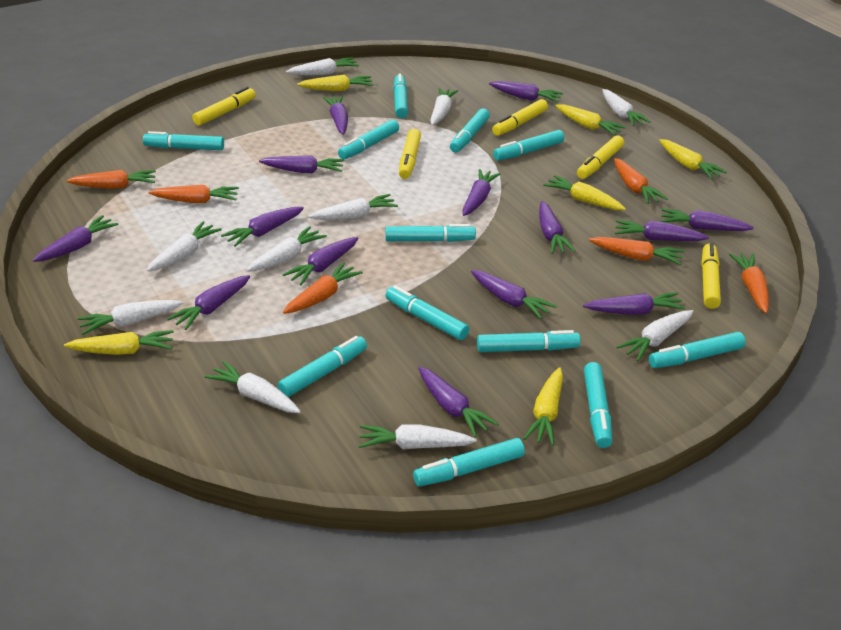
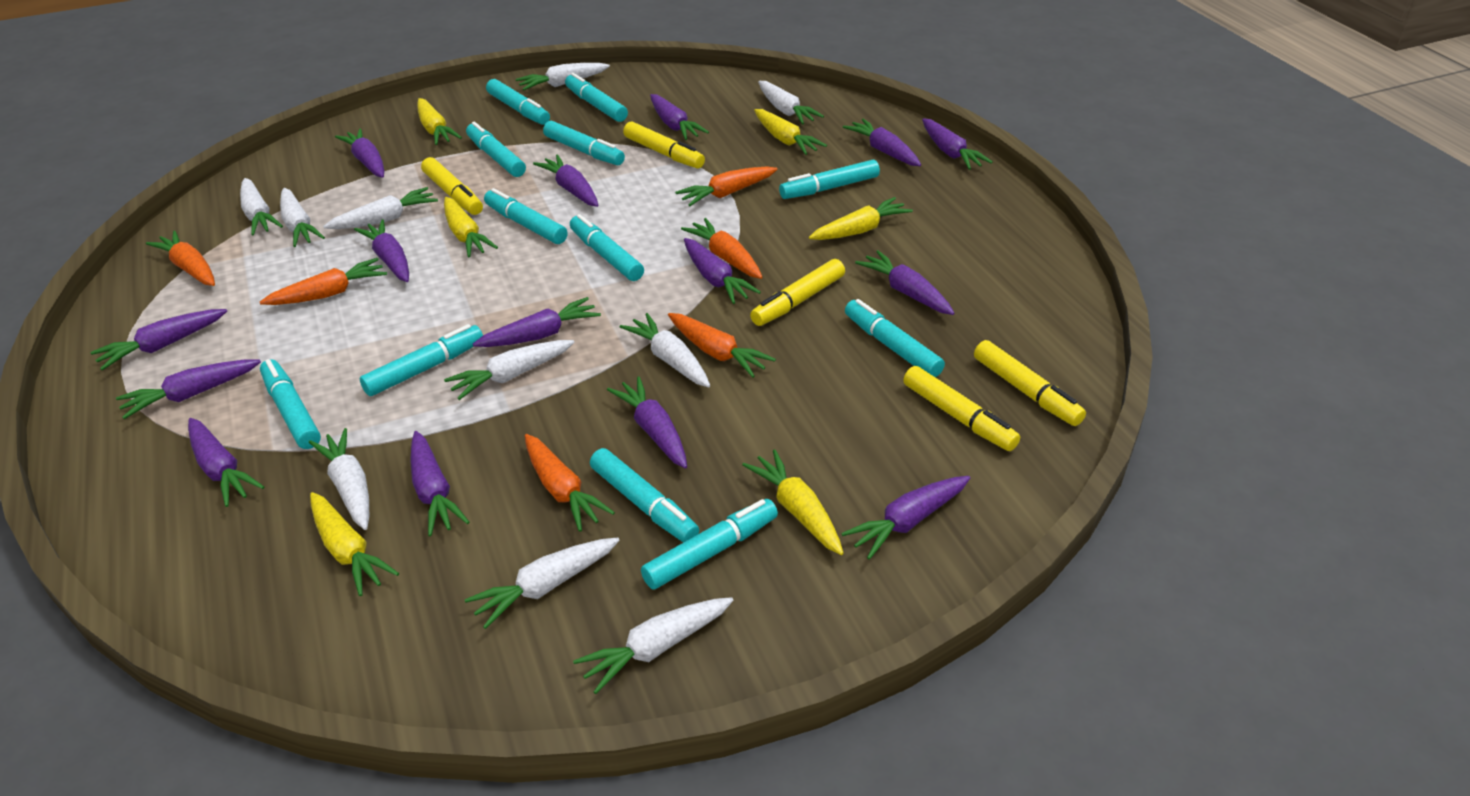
purple carrot: 14 -> 15

